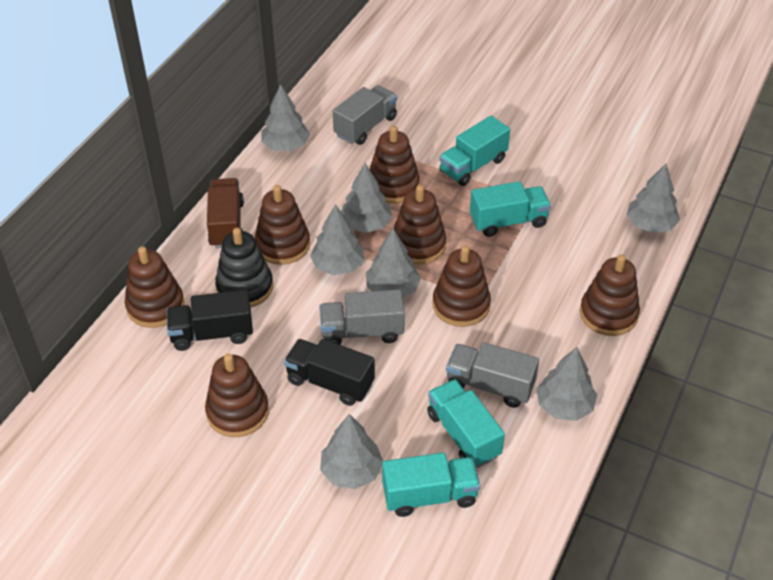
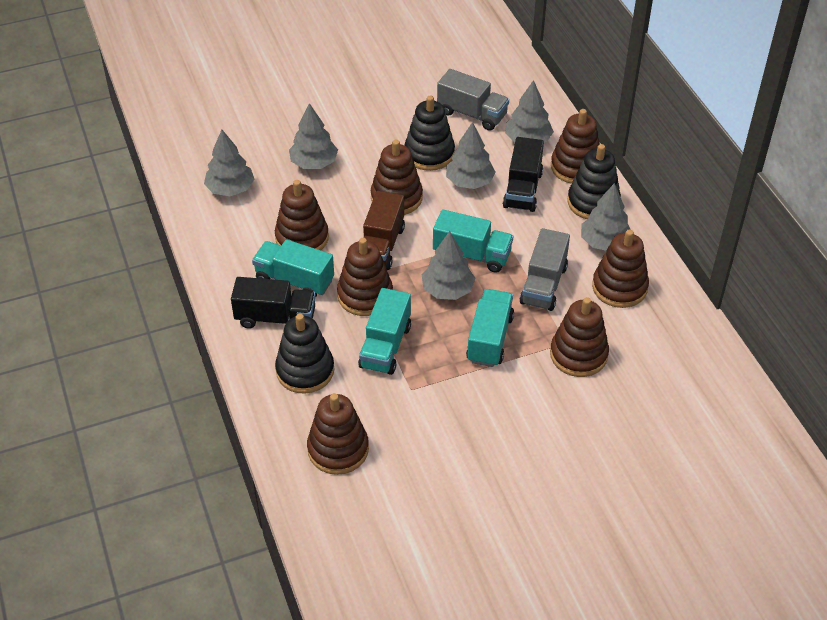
black stacking toy: 1 -> 3
grey tree: 7 -> 6
grey truck: 3 -> 2

